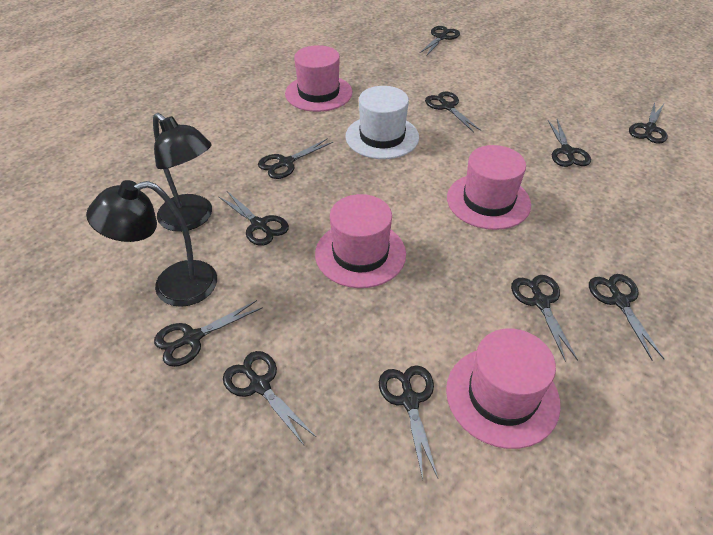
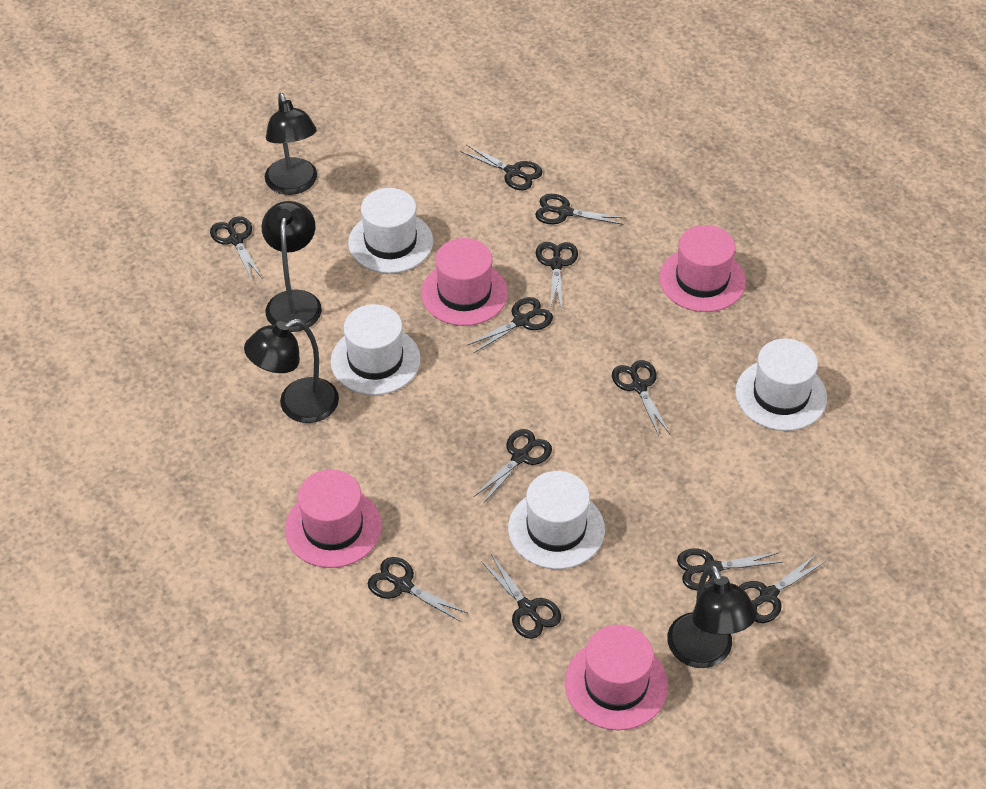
black lamp: 2 -> 4
white hat: 1 -> 4

